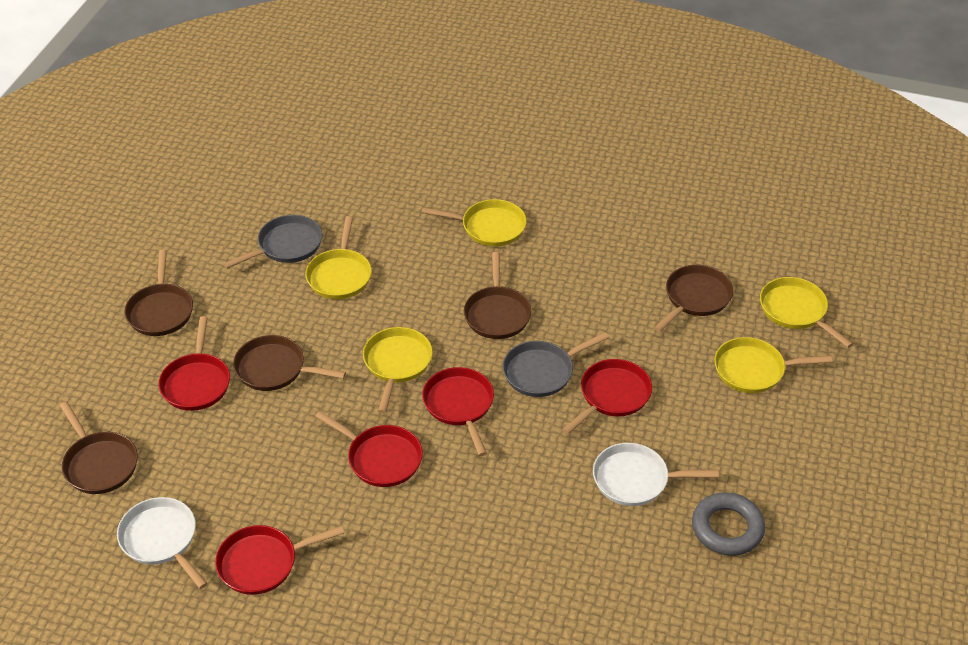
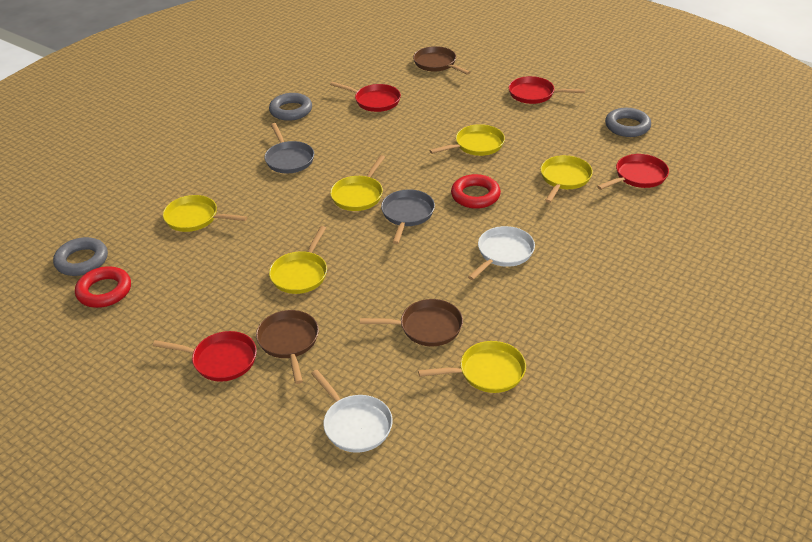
brown pan: 5 -> 3
grey ring: 1 -> 3
red pan: 5 -> 4
red ring: 0 -> 2
yellow pan: 5 -> 6

